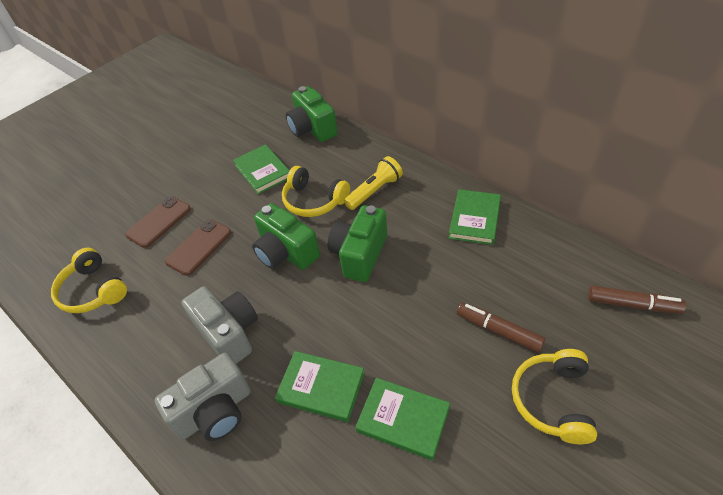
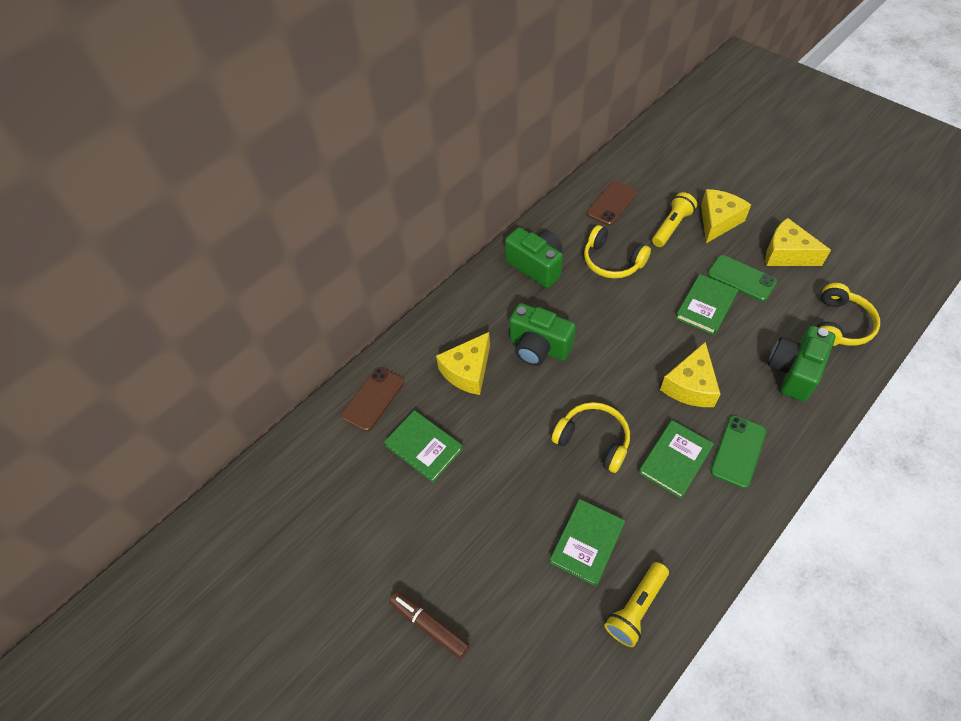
brown marker: 2 -> 1
green phone: 0 -> 2
grey camera: 2 -> 0
yellow cheese: 0 -> 4
yellow flashlight: 1 -> 2

